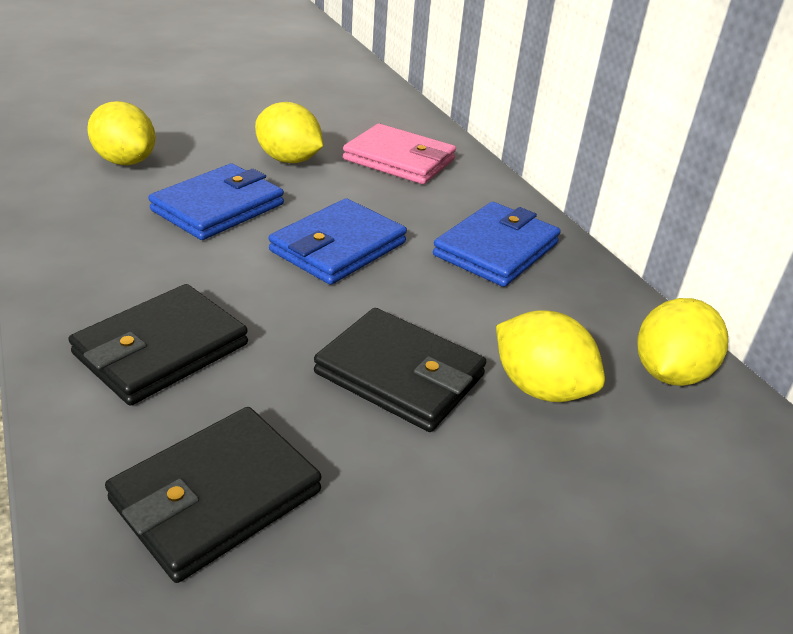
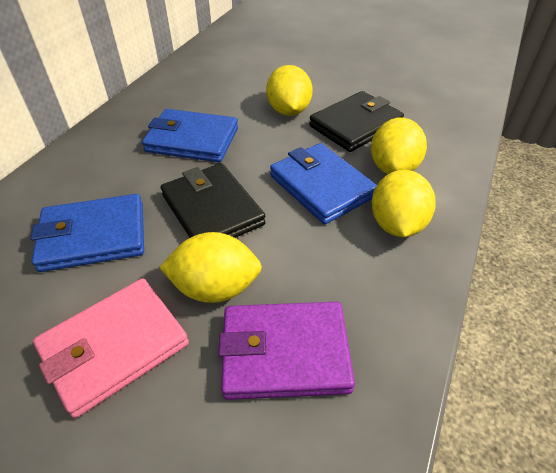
black wallet: 3 -> 2
purple wallet: 0 -> 1

